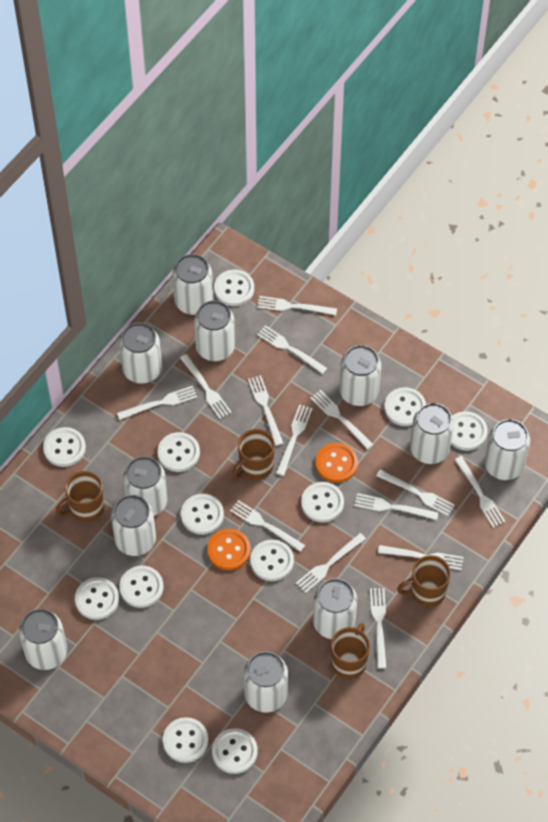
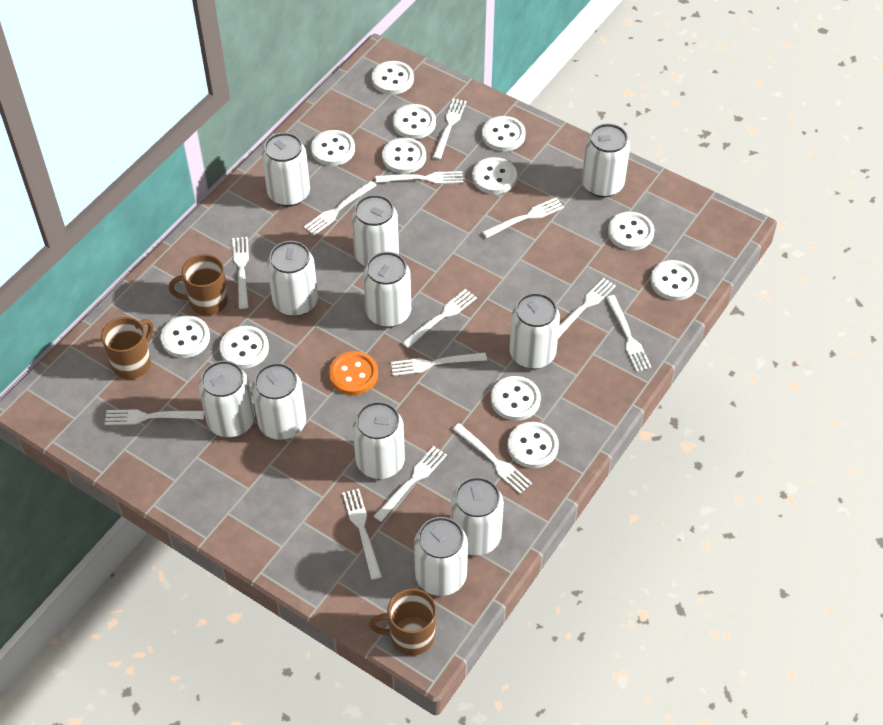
brown mug: 4 -> 3
orange button: 2 -> 1
white fork: 14 -> 13

